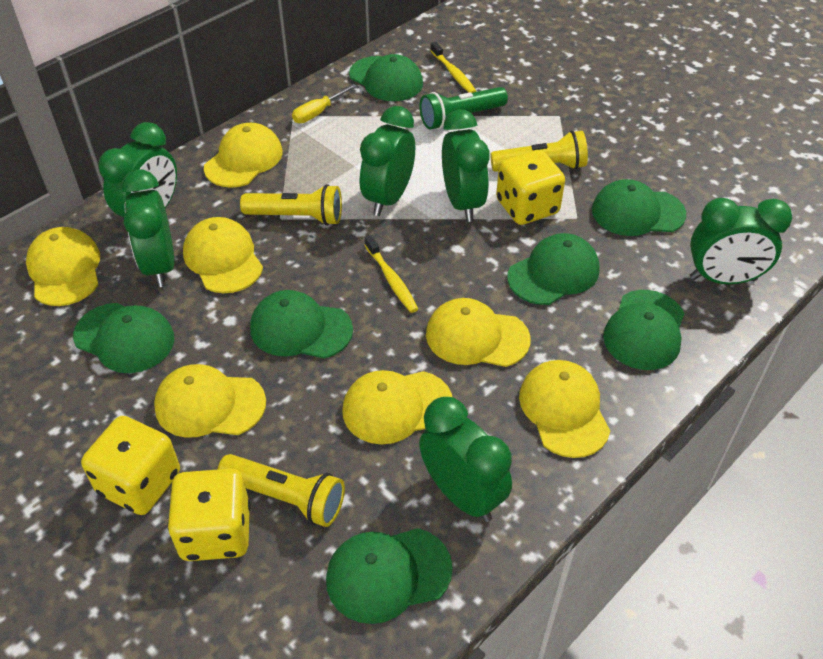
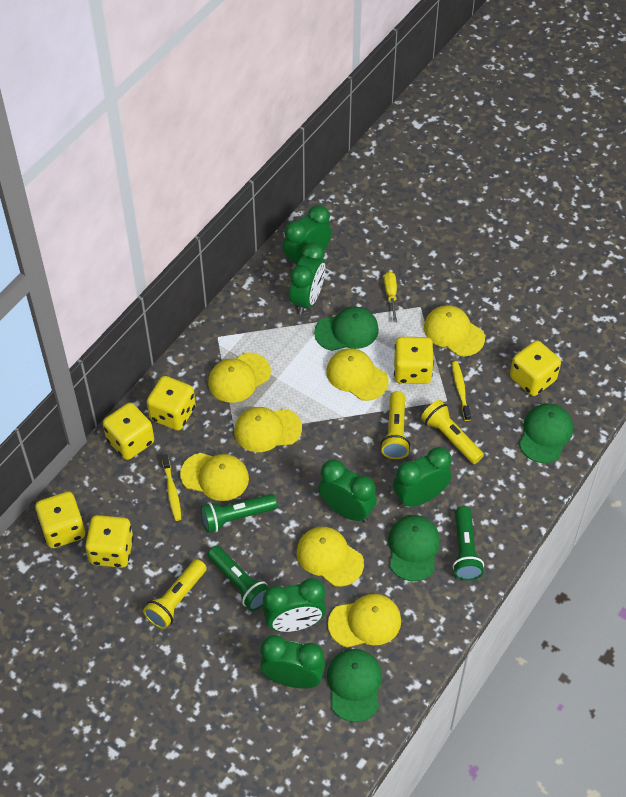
green cap: 7 -> 4
green flashlight: 1 -> 3
yellow dice: 3 -> 6

